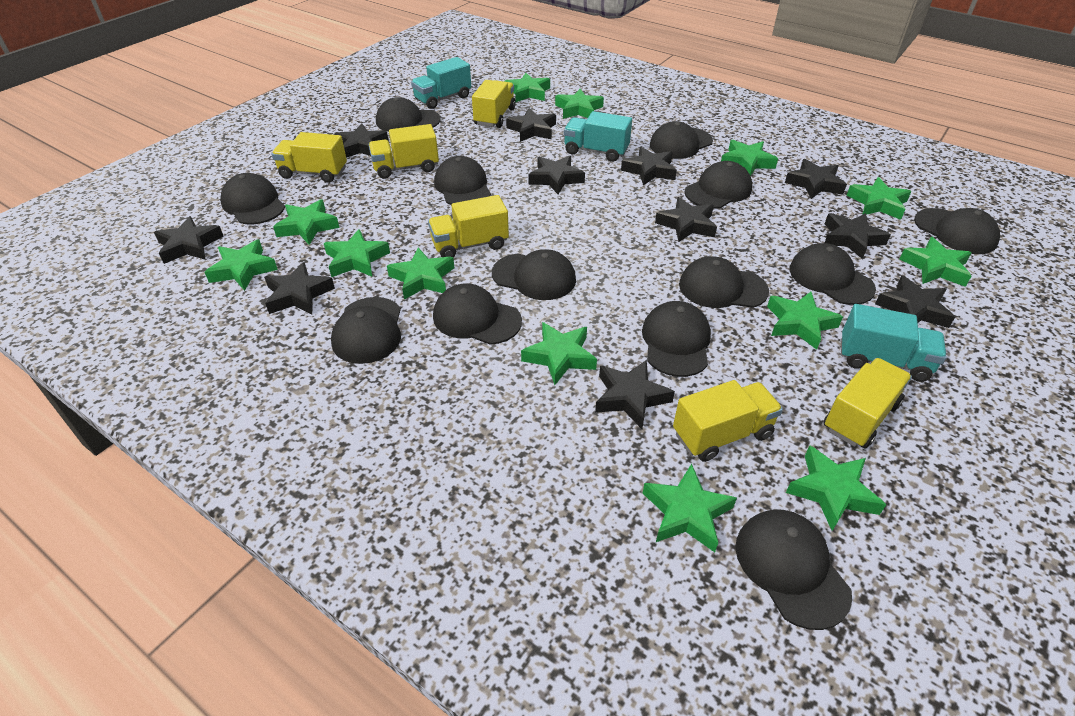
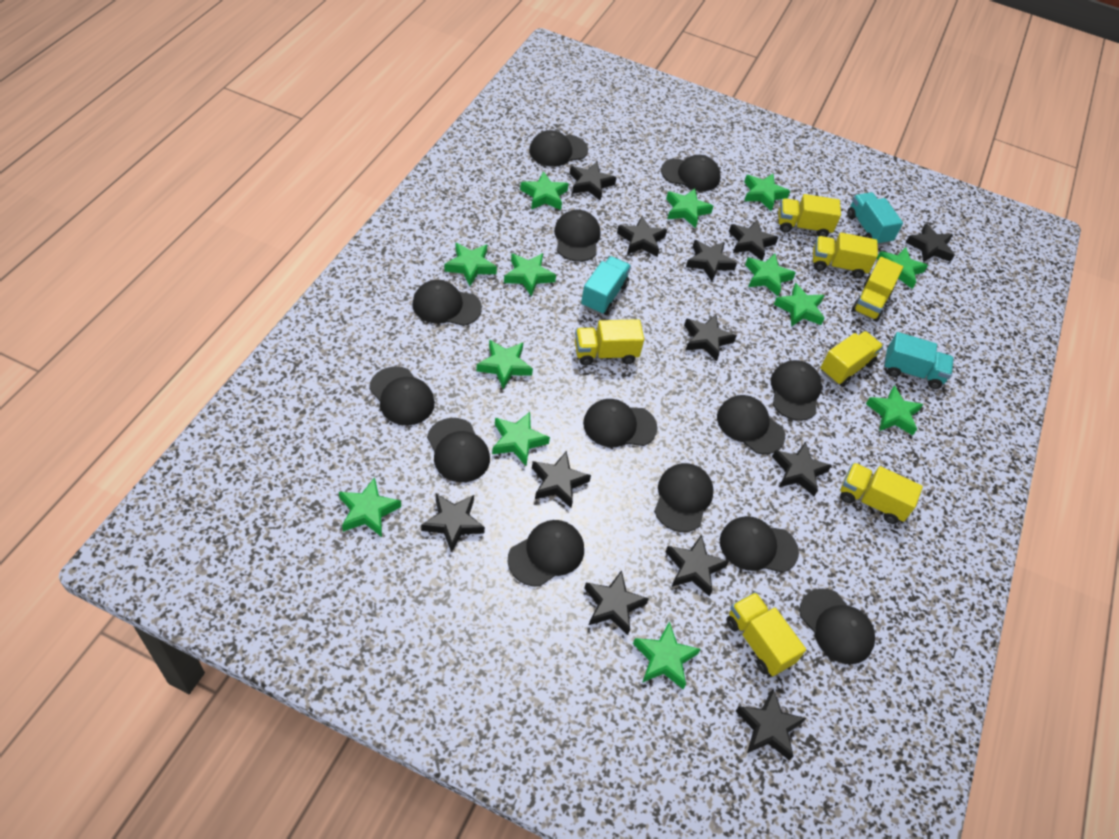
black star: 11 -> 12
yellow truck: 6 -> 7

